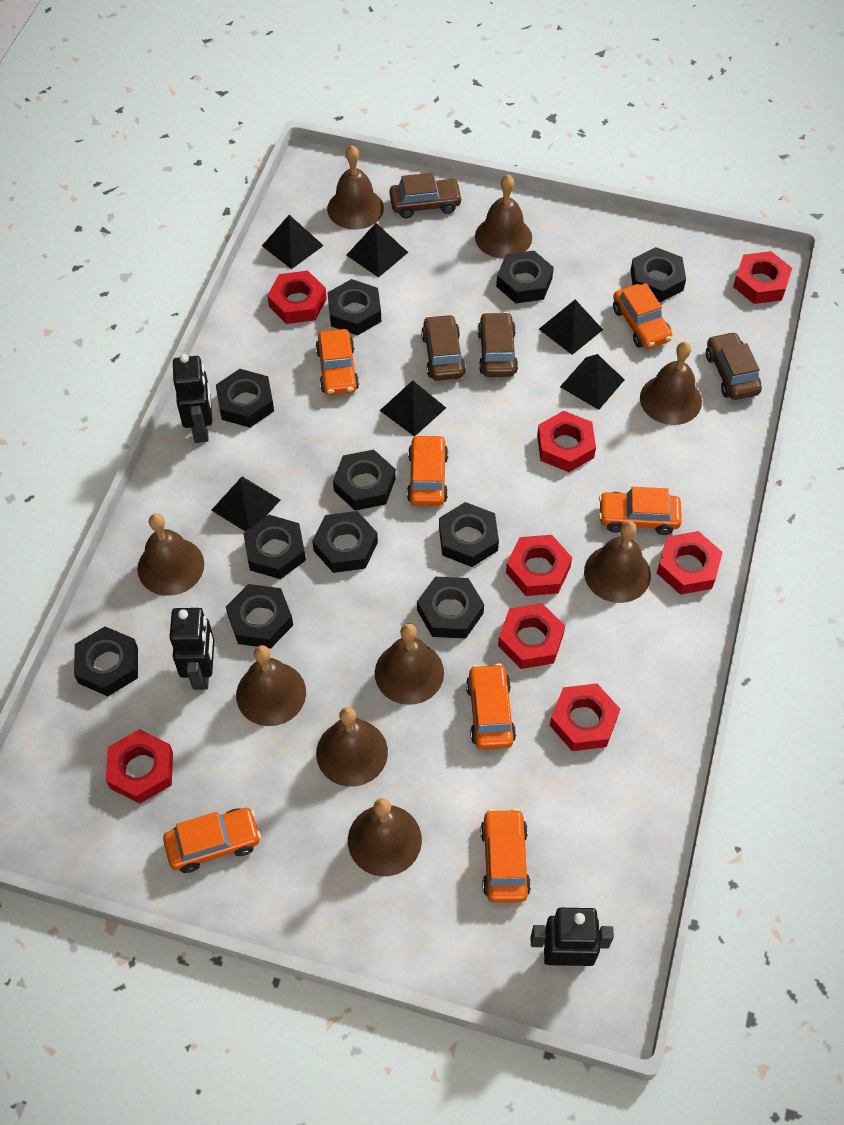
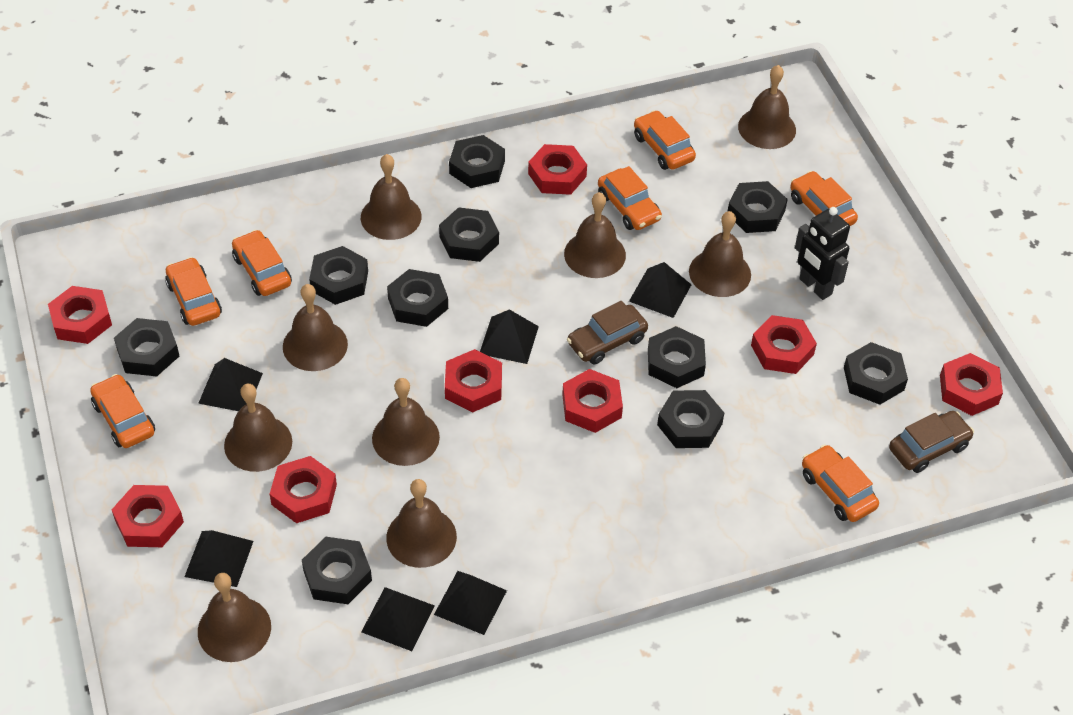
black nut: 11 -> 10
black robot: 3 -> 1
brown car: 4 -> 2

